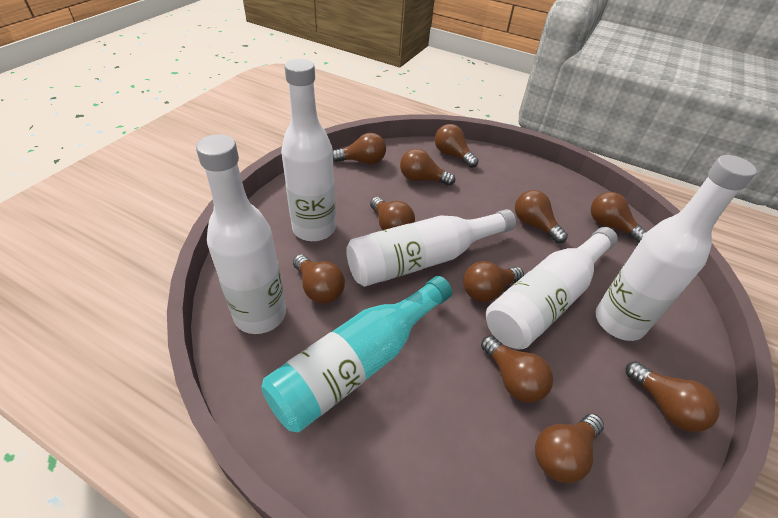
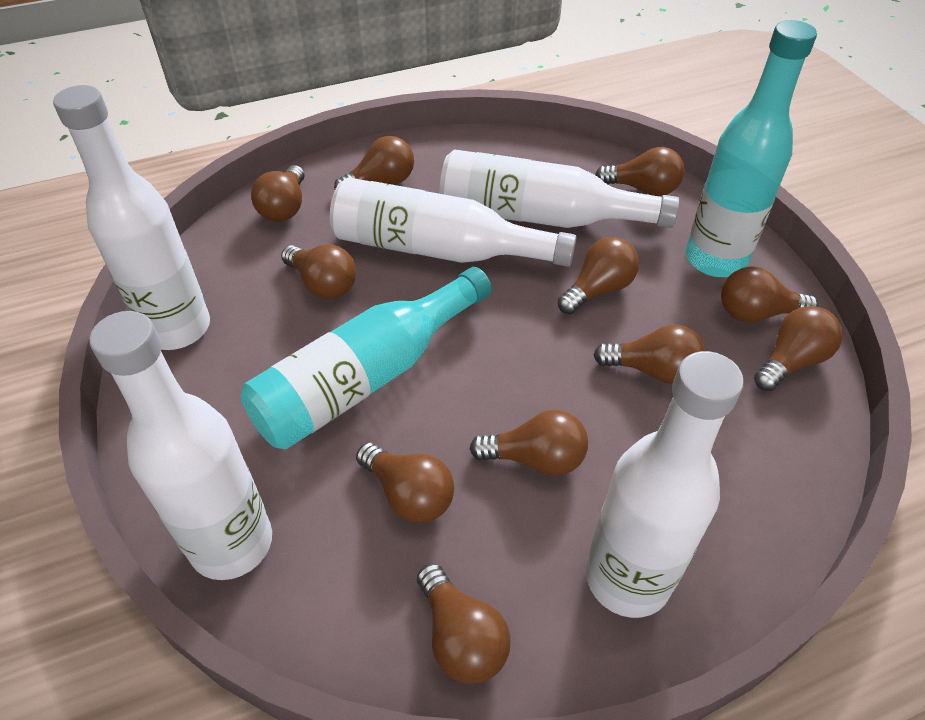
turquoise bottle: 1 -> 2

